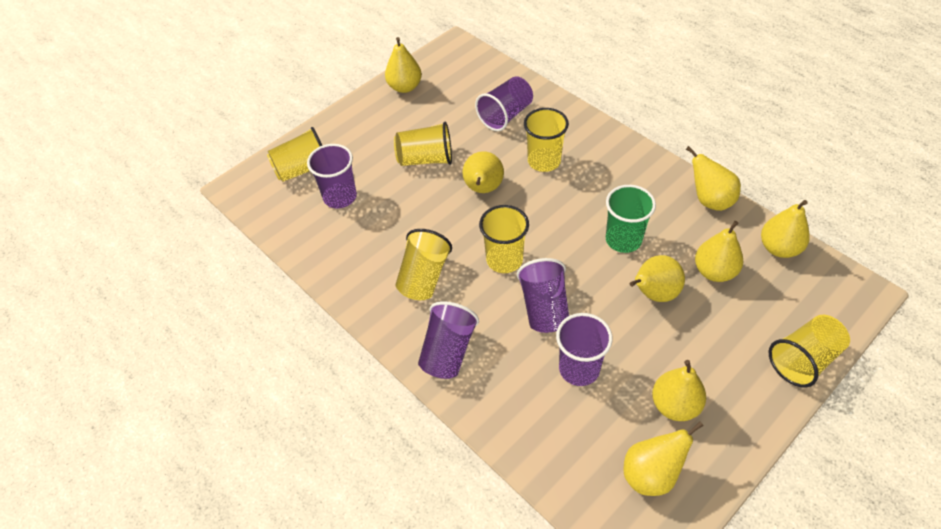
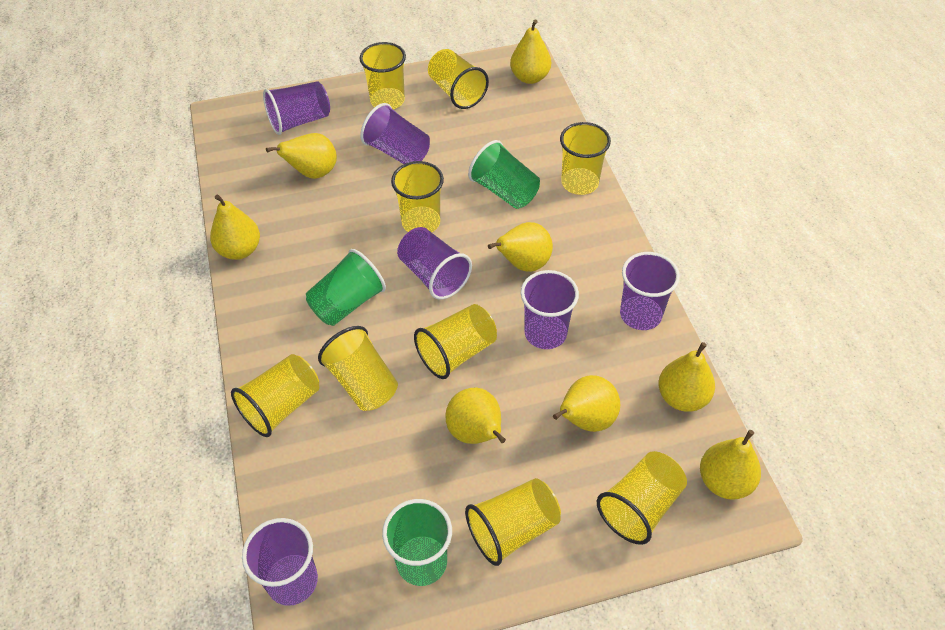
green cup: 1 -> 3
purple cup: 5 -> 6
yellow cup: 6 -> 9

